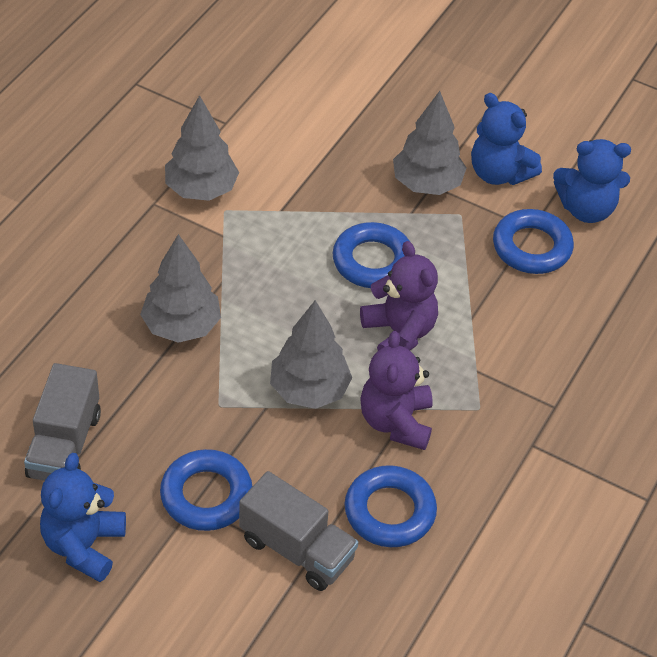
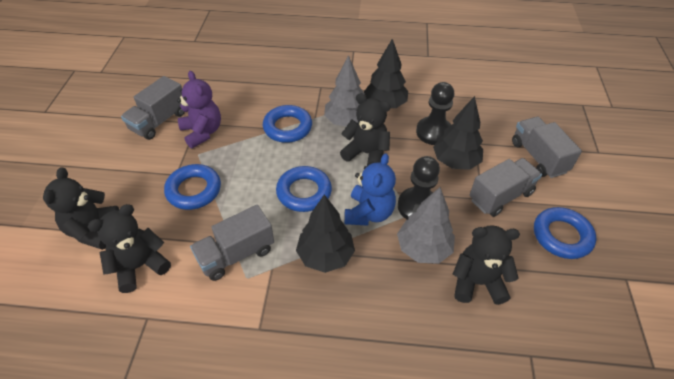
black pawn: 0 -> 2
black teddy bear: 0 -> 4
black tree: 0 -> 3
blue teddy bear: 3 -> 1
grey tree: 4 -> 2
grey truck: 2 -> 4
purple teddy bear: 2 -> 1

